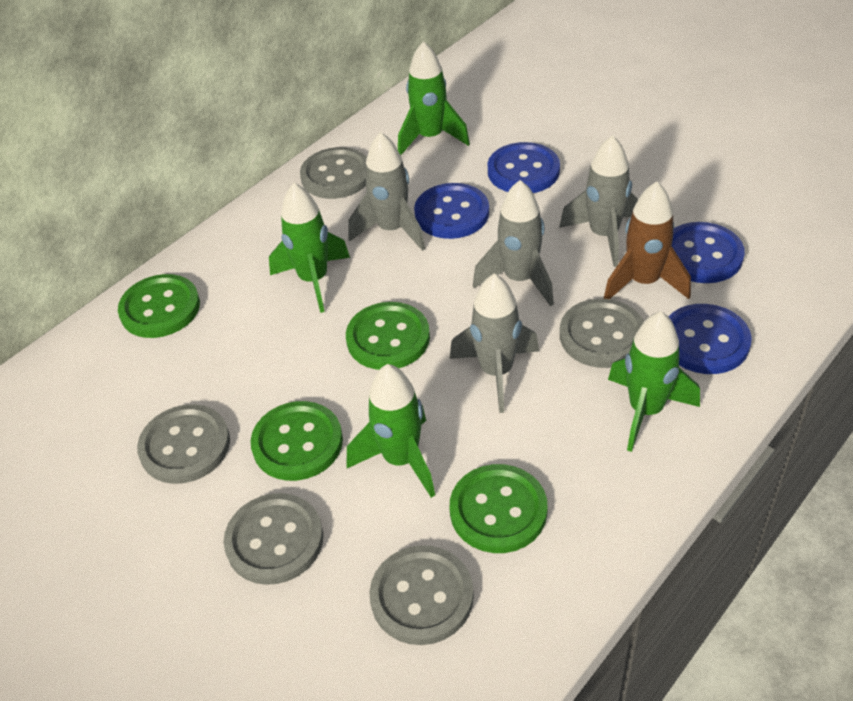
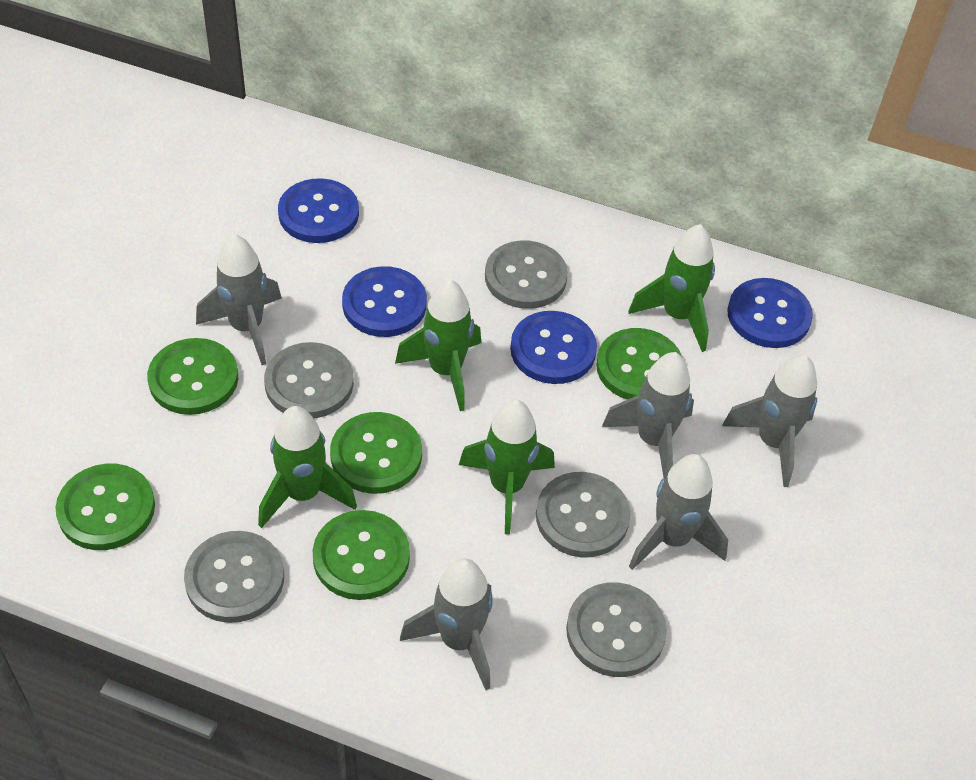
brown rocket: 1 -> 0
green button: 4 -> 5
grey rocket: 4 -> 5

